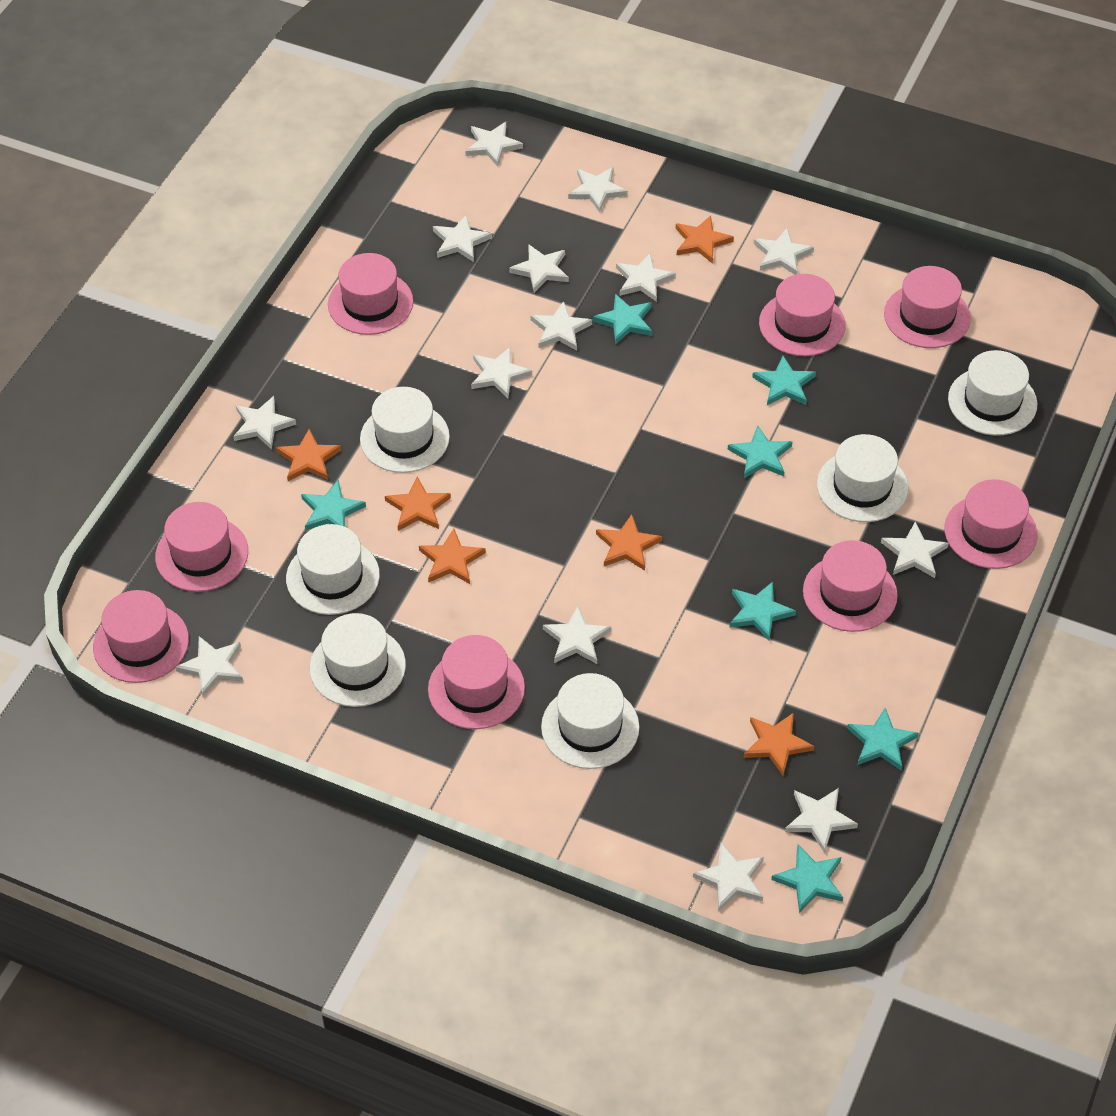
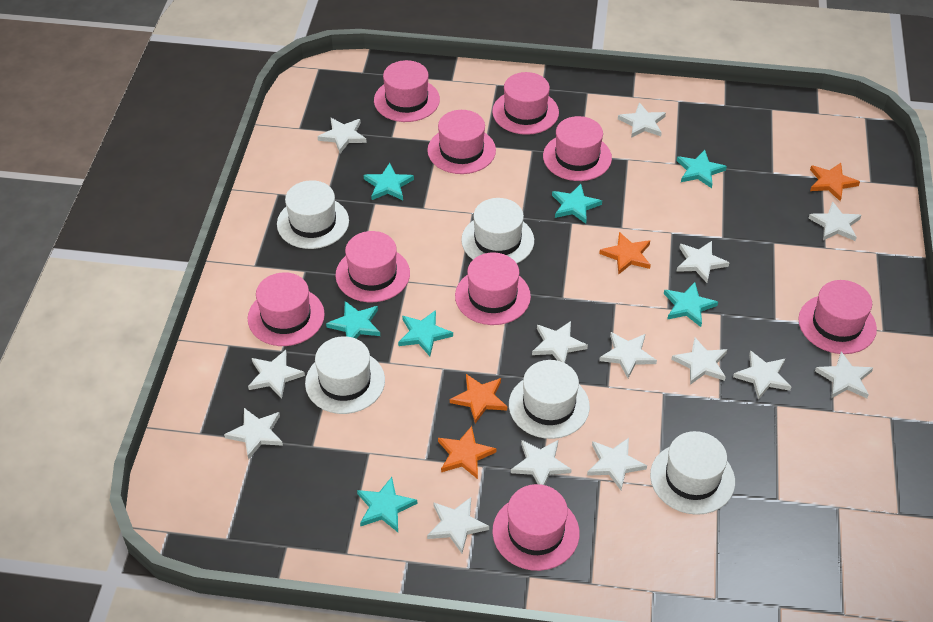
orange star: 6 -> 4
pink hat: 8 -> 9
white hat: 6 -> 5

